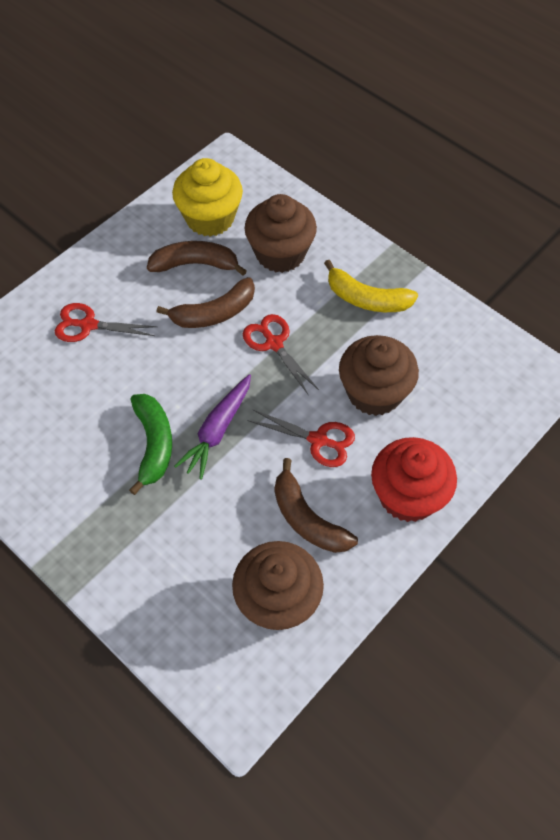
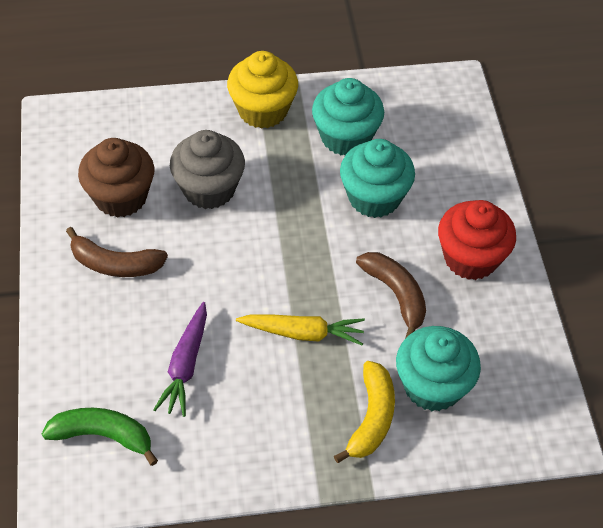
brown banana: 3 -> 2
brown cupcake: 3 -> 1
grey cupcake: 0 -> 1
red scissors: 3 -> 0
turquoise cupcake: 0 -> 3
yellow carrot: 0 -> 1

